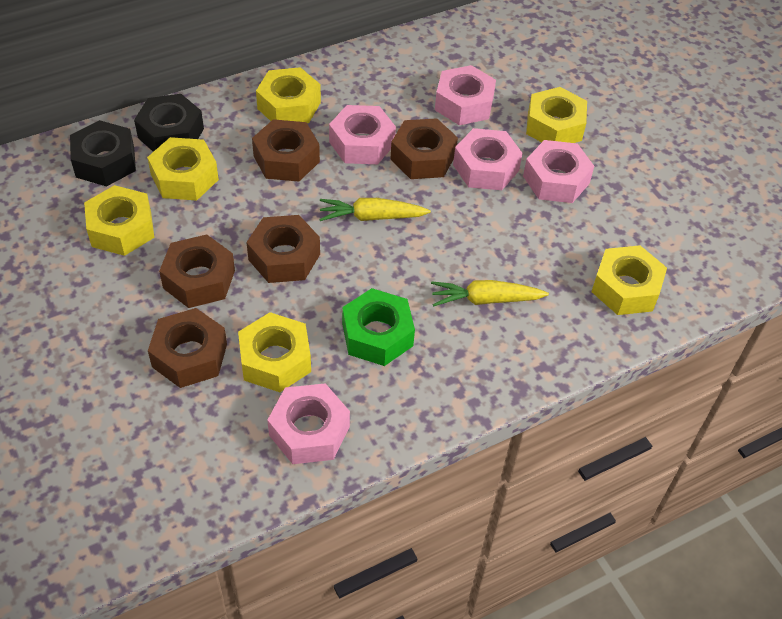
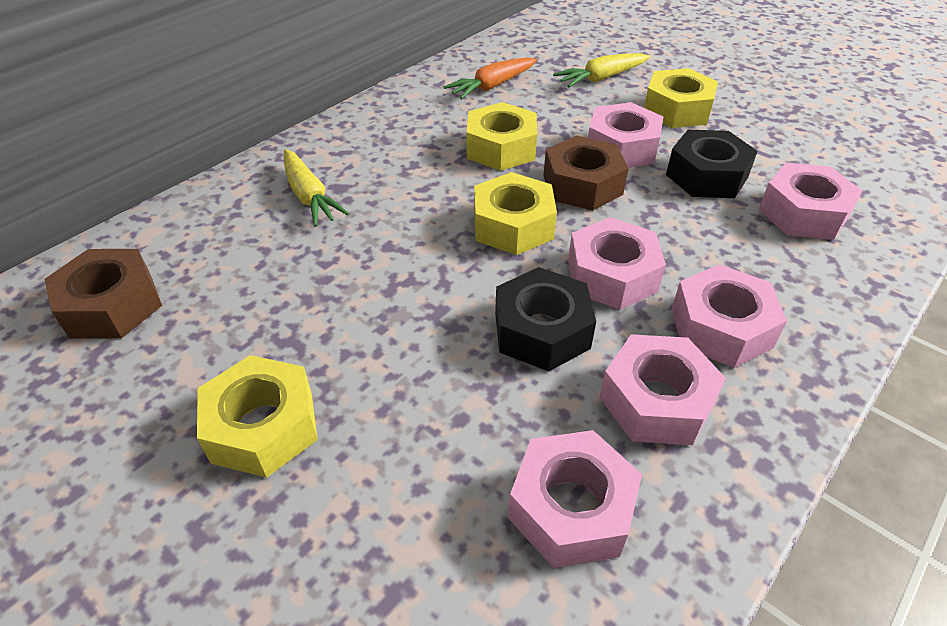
brown nut: 5 -> 2
green nut: 1 -> 0
orange carrot: 0 -> 1
pink nut: 5 -> 6
yellow nut: 6 -> 4

